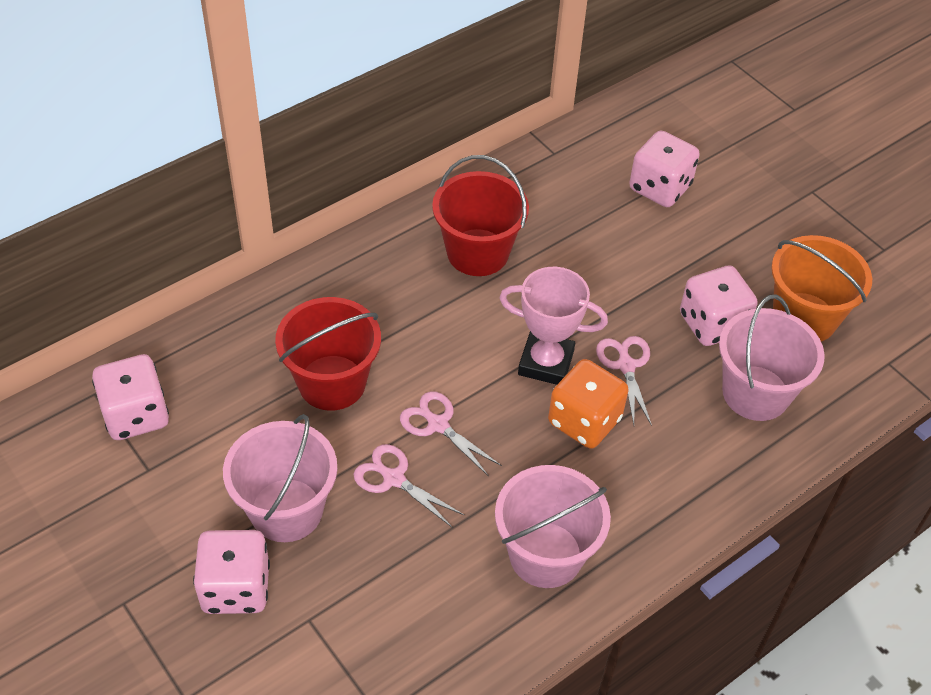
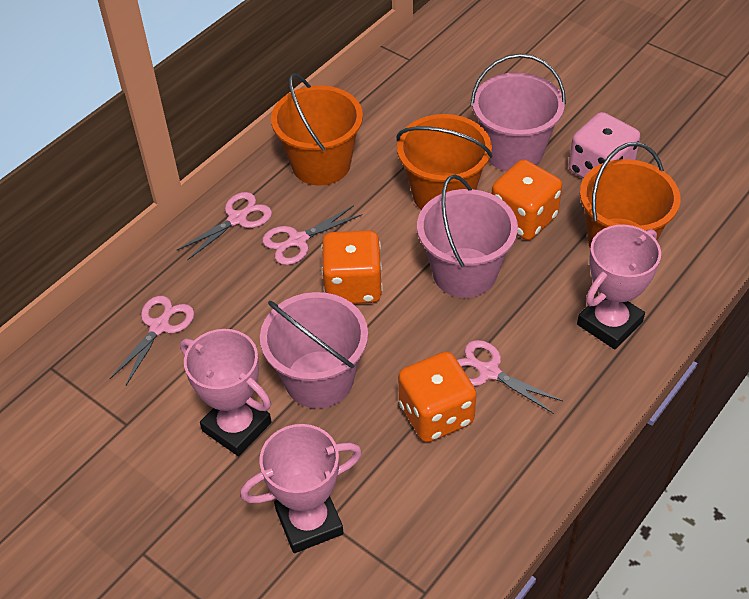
orange bucket: 1 -> 3
orange dice: 1 -> 3
pink dice: 4 -> 1
pink scissors: 3 -> 4
pink trophy: 1 -> 3
red bucket: 2 -> 0

